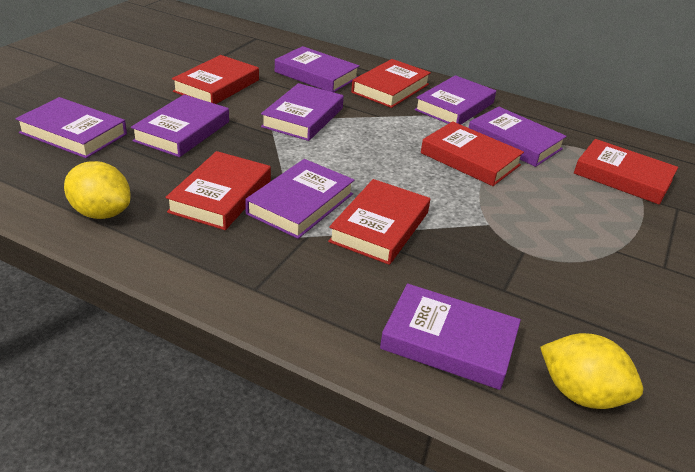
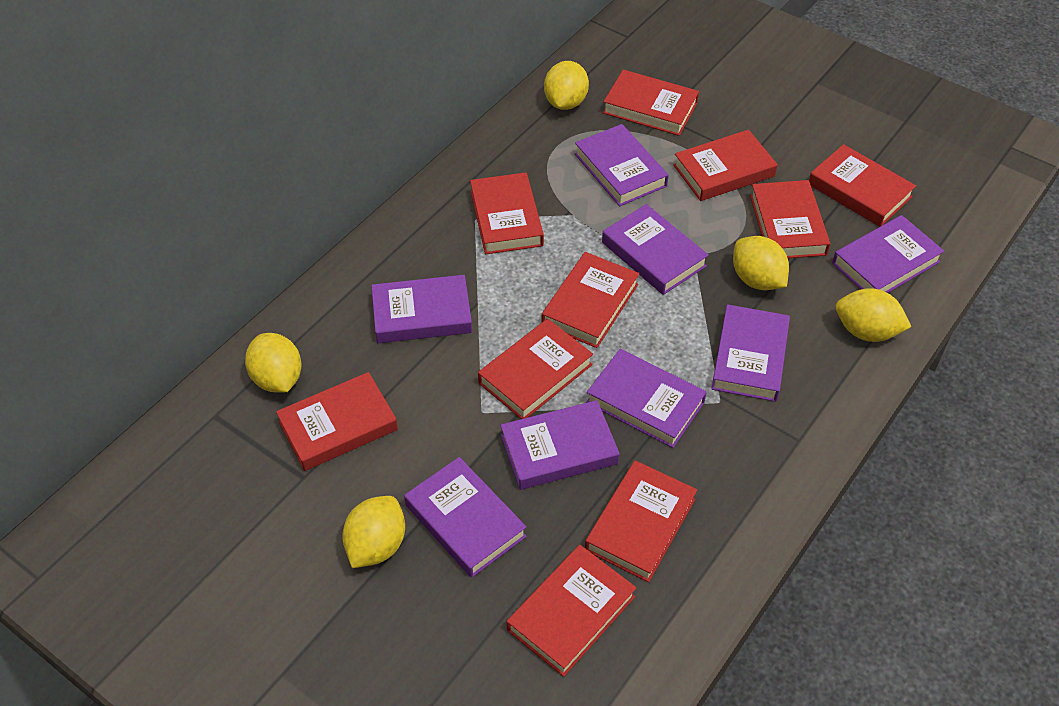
red book: 6 -> 10
yellow lemon: 2 -> 5

